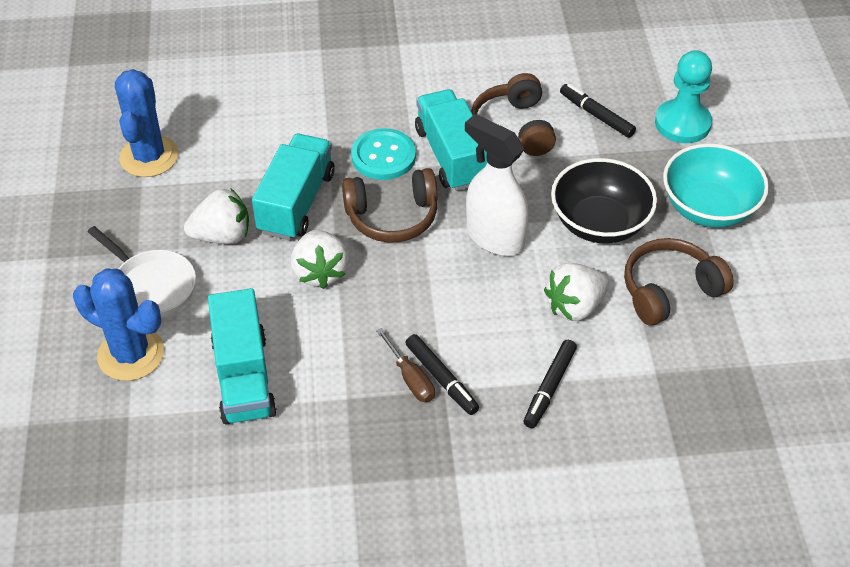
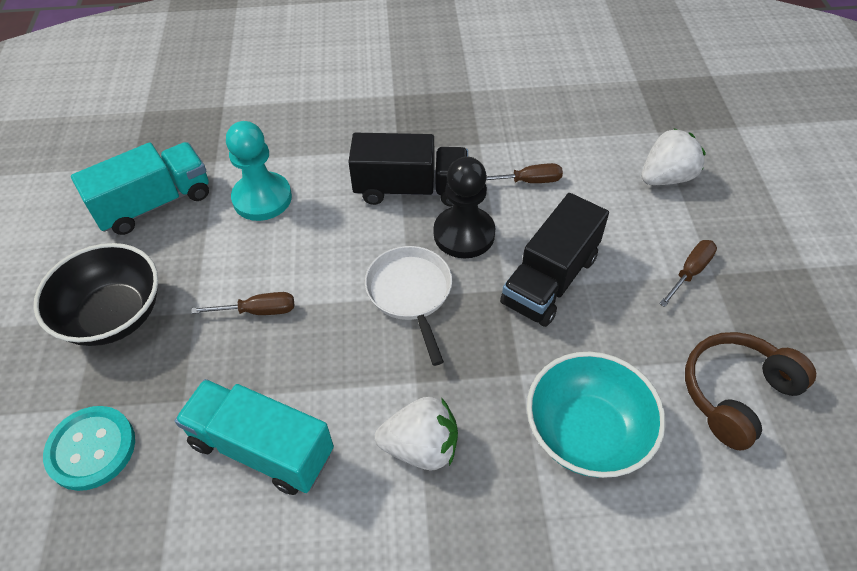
black marker: 3 -> 0
black pawn: 0 -> 1
black truck: 0 -> 2
blue cactus: 2 -> 0
brown headphones: 3 -> 1
brown screwdriver: 1 -> 3
turquoise truck: 3 -> 2
white spray bottle: 1 -> 0
white strawberry: 3 -> 2

